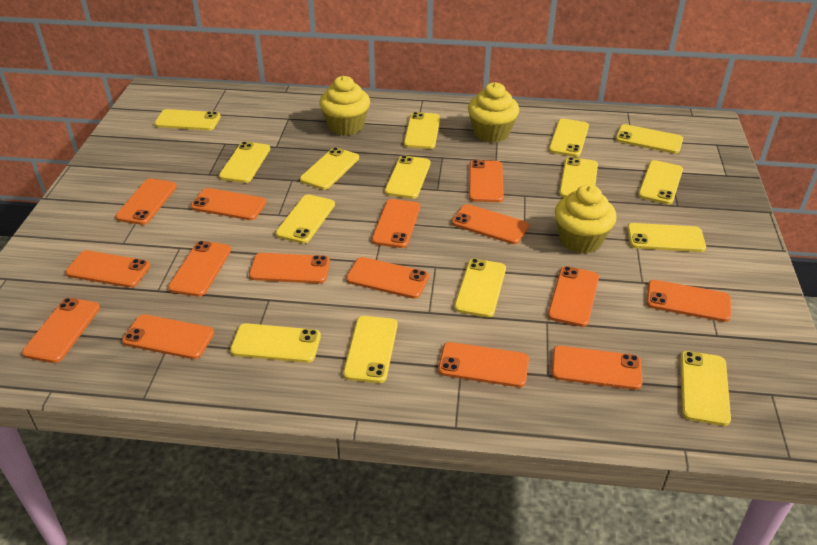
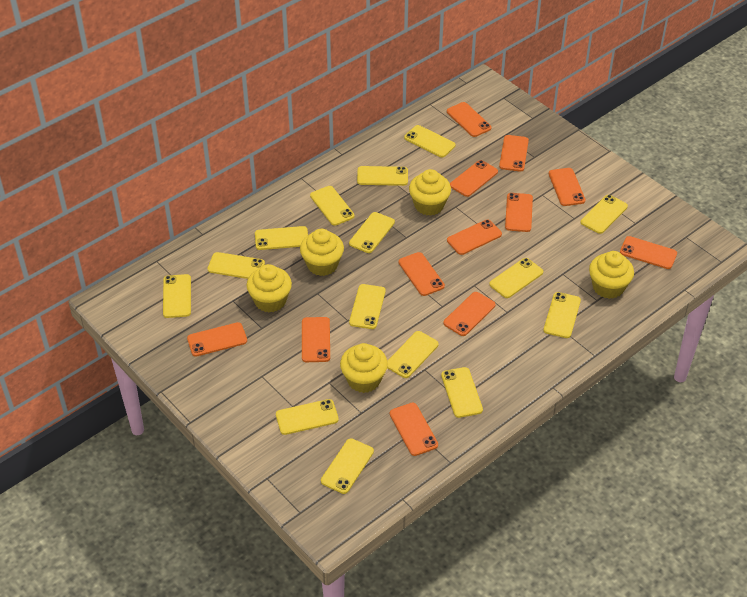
orange phone: 15 -> 12
yellow cupcake: 3 -> 5

